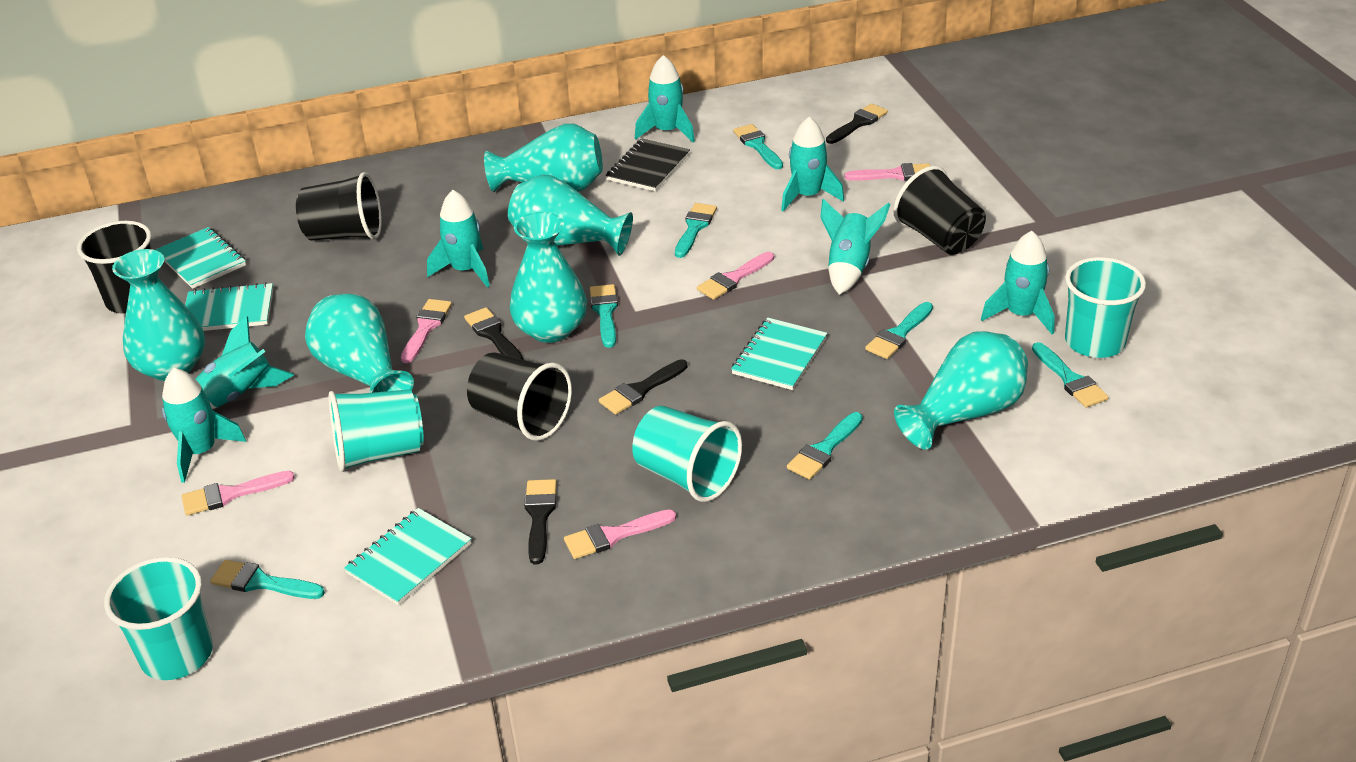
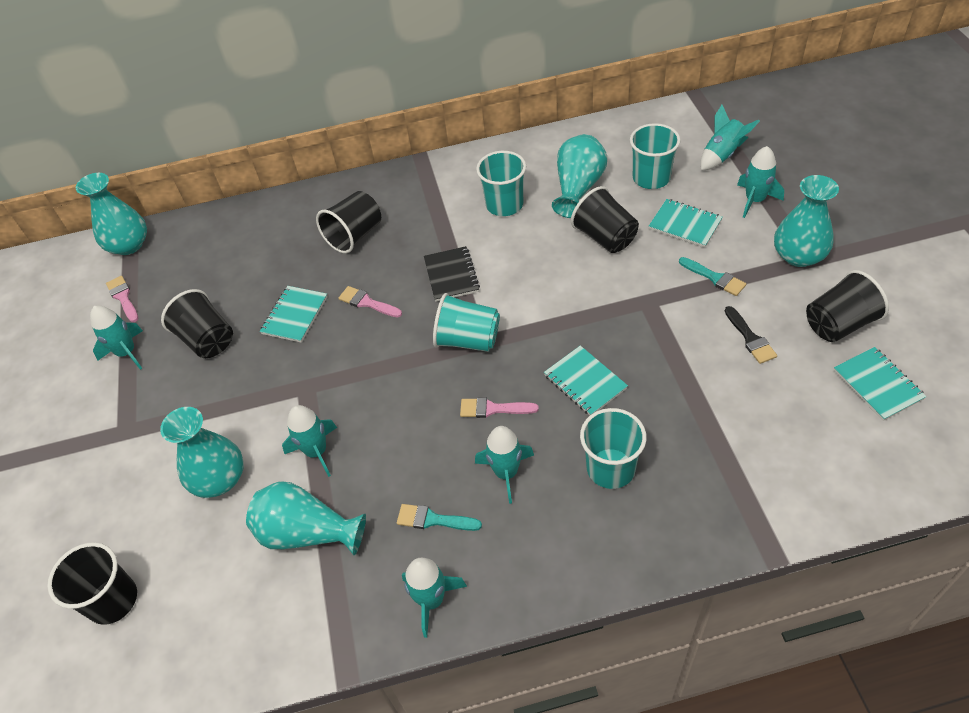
black brush: 4 -> 1
black cup: 4 -> 5
pink brush: 5 -> 3
turquoise brush: 7 -> 2
turquoise rocket: 7 -> 6
turquoise vase: 6 -> 5

